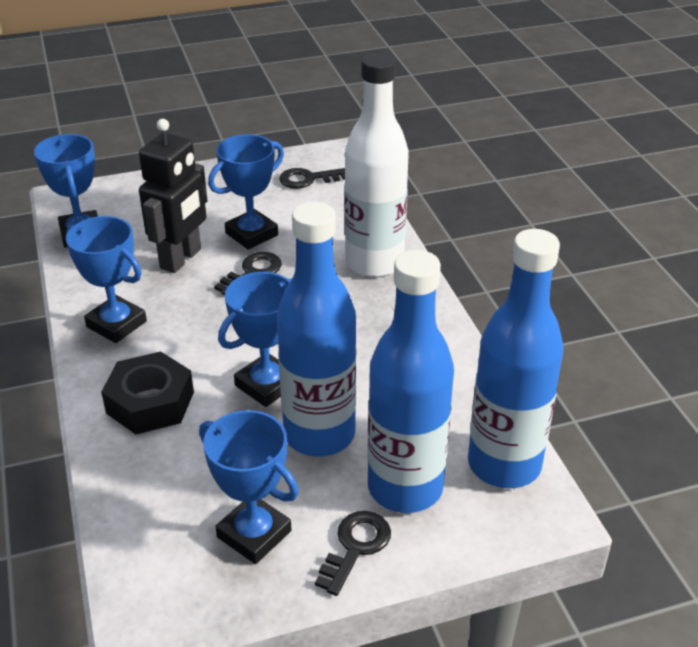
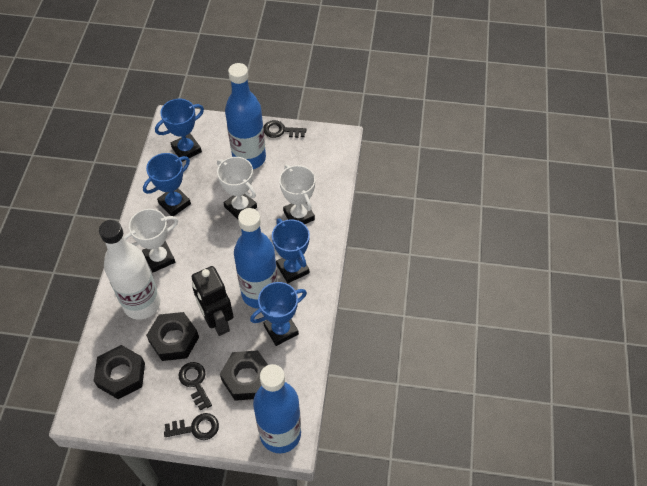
black nut: 1 -> 3
blue trophy: 5 -> 4
white trophy: 0 -> 3

